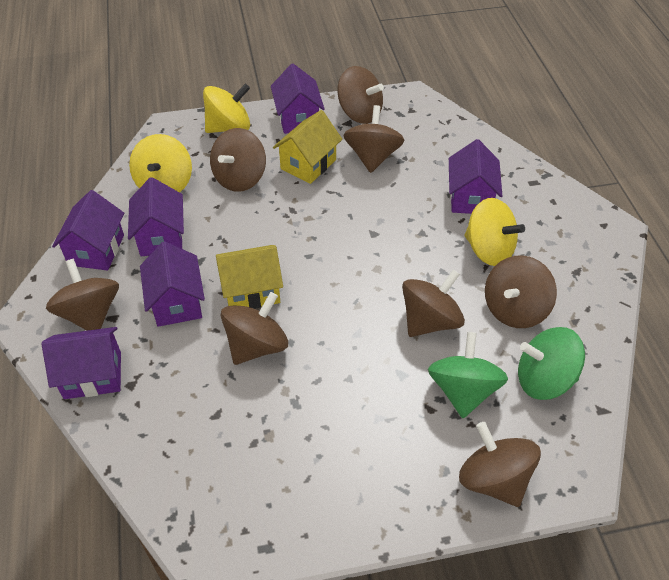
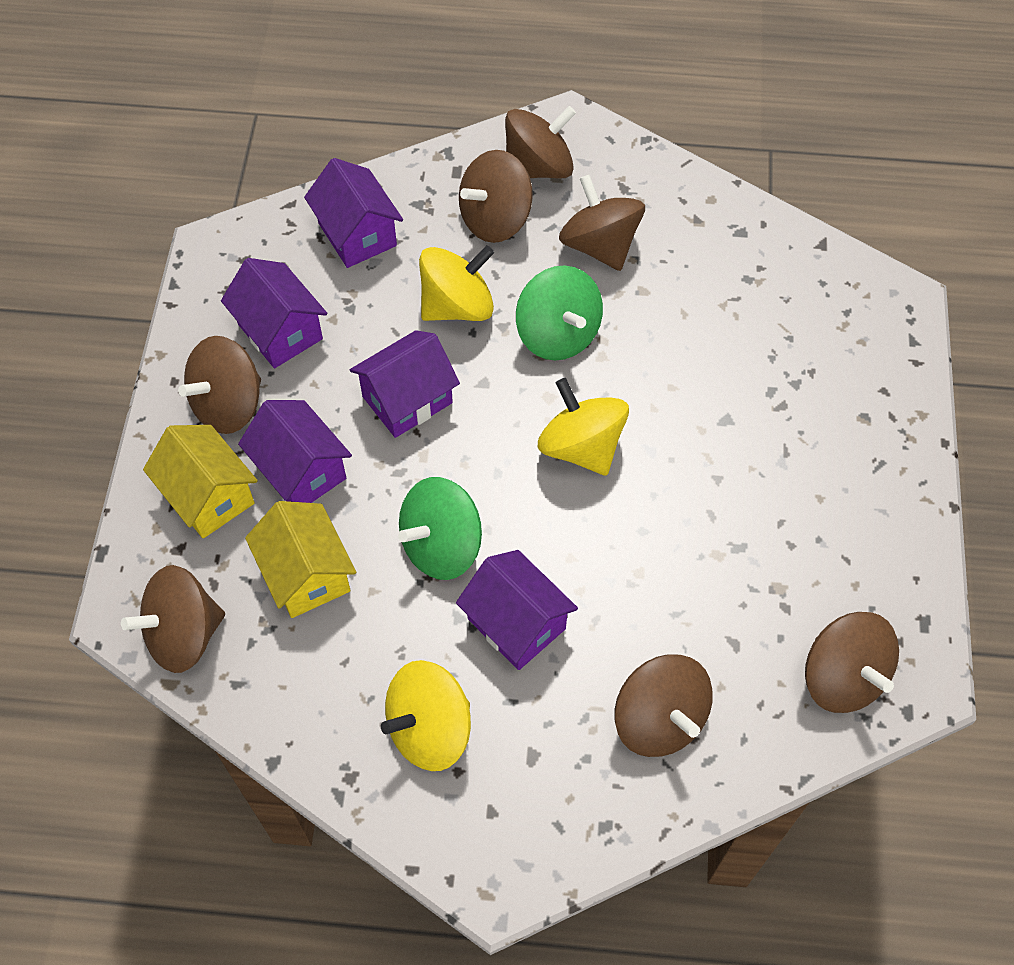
brown spinning top: 8 -> 7
purple house: 6 -> 5

